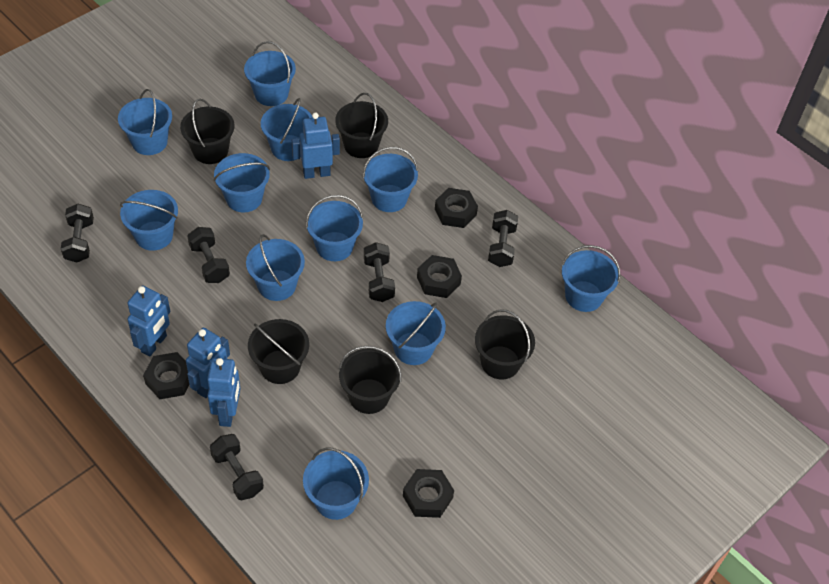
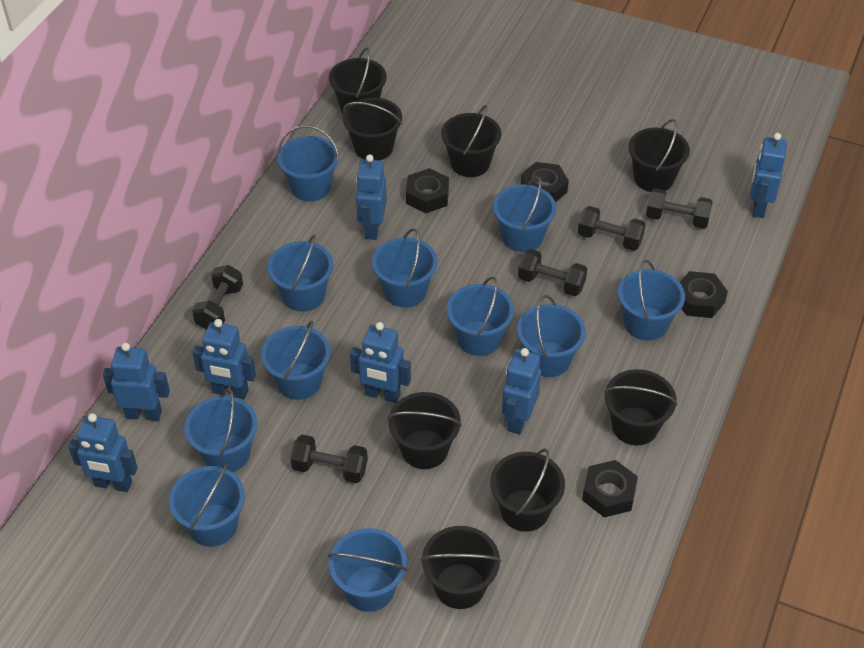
black bucket: 5 -> 8
blue robot: 4 -> 7

